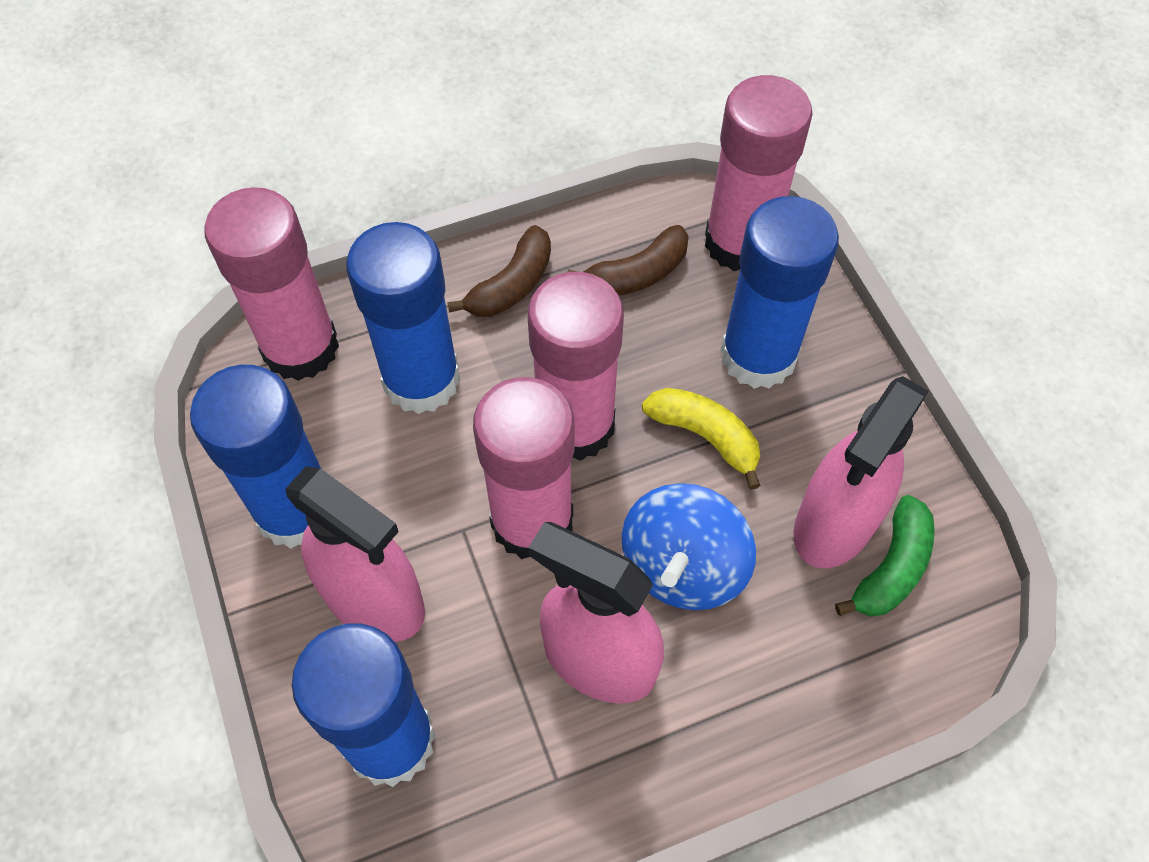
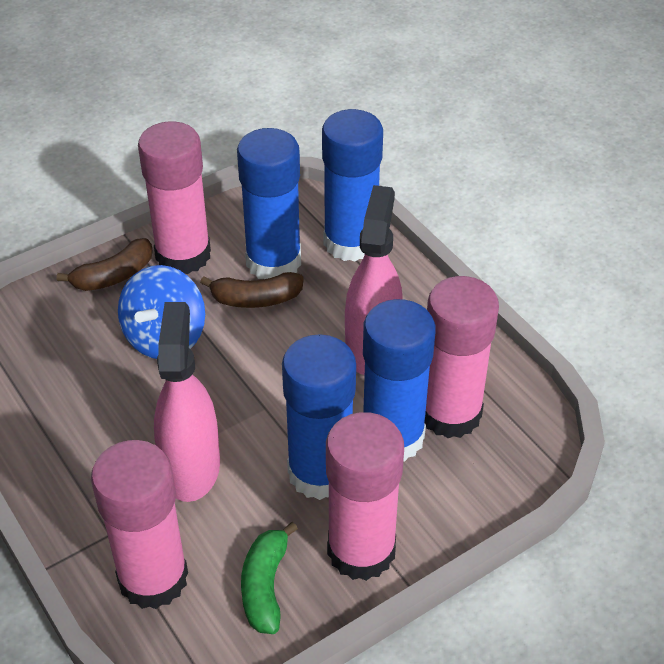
pink spray bottle: 3 -> 2
yellow banana: 1 -> 0

